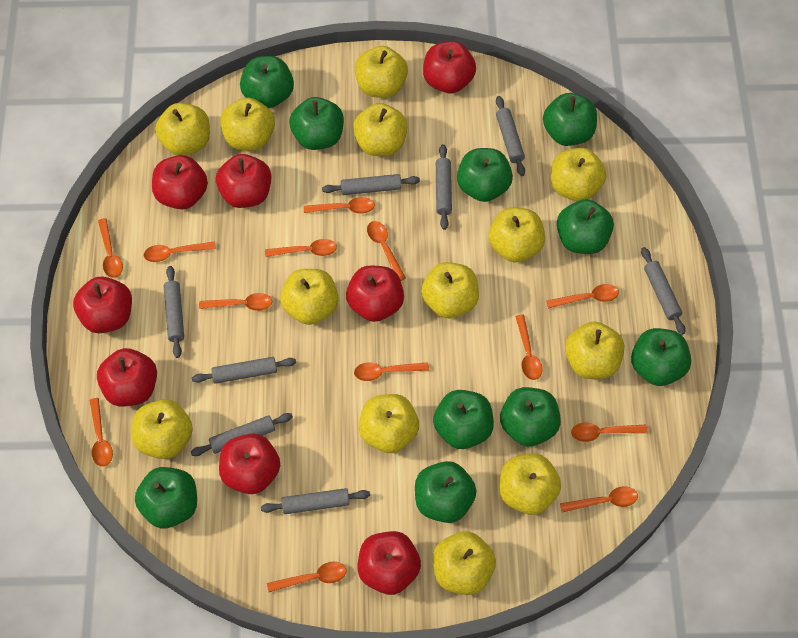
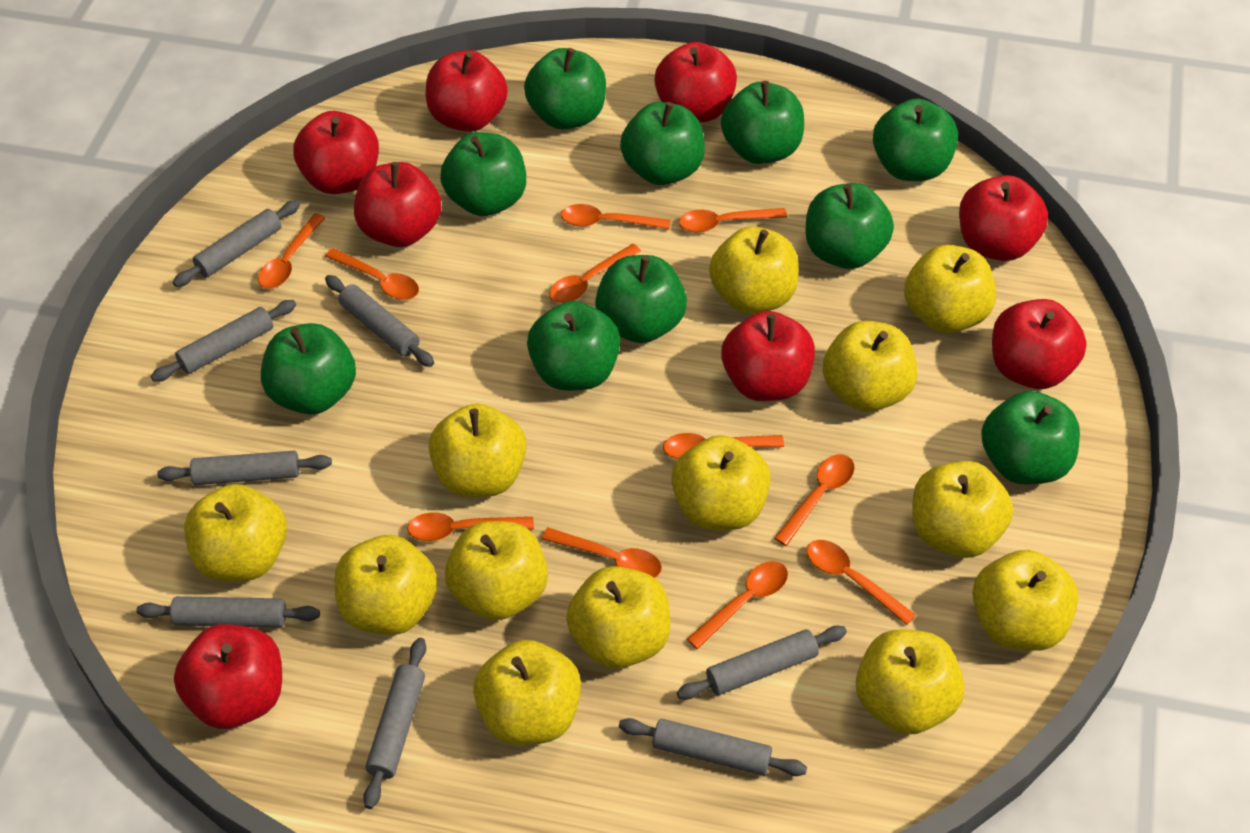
orange spoon: 13 -> 11

